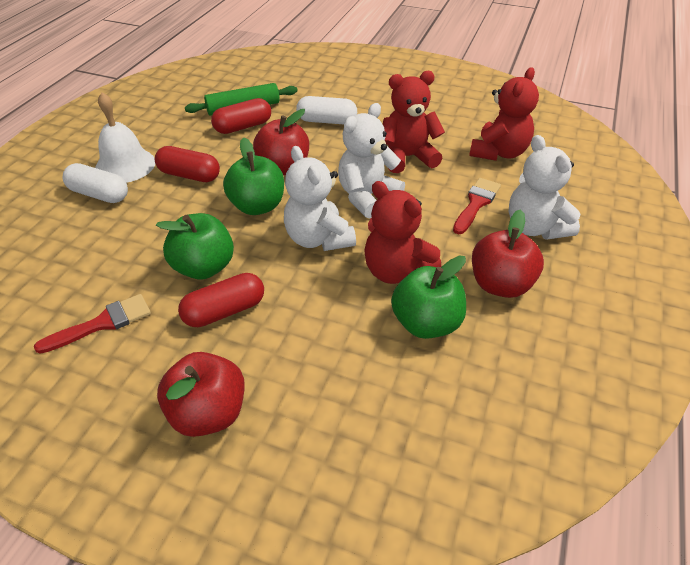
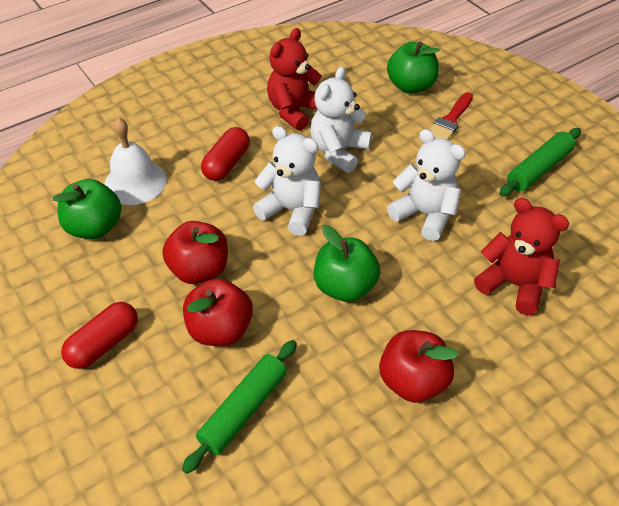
green rolling pin: 1 -> 2
red brush: 2 -> 1
red capsule: 3 -> 2
red teddy bear: 3 -> 2
white capsule: 2 -> 0

